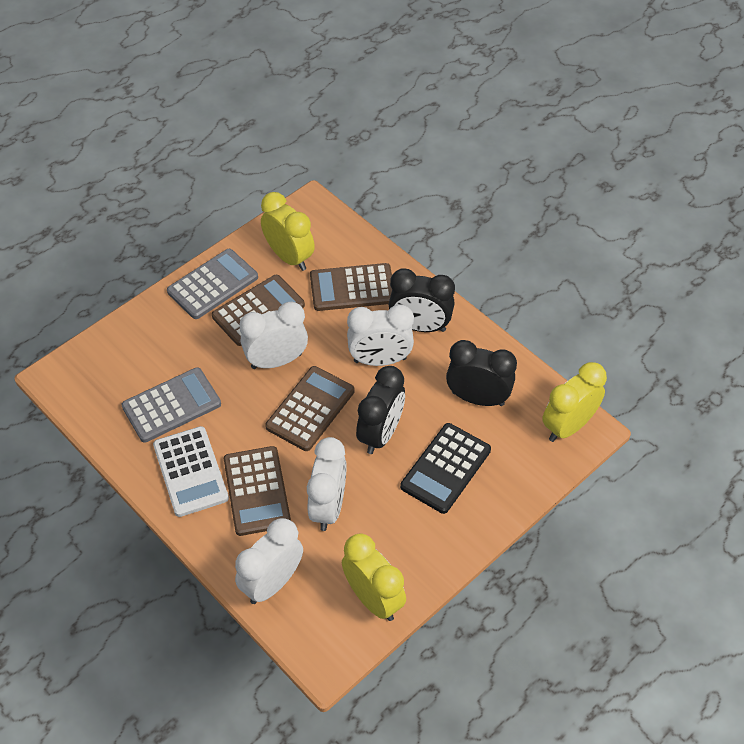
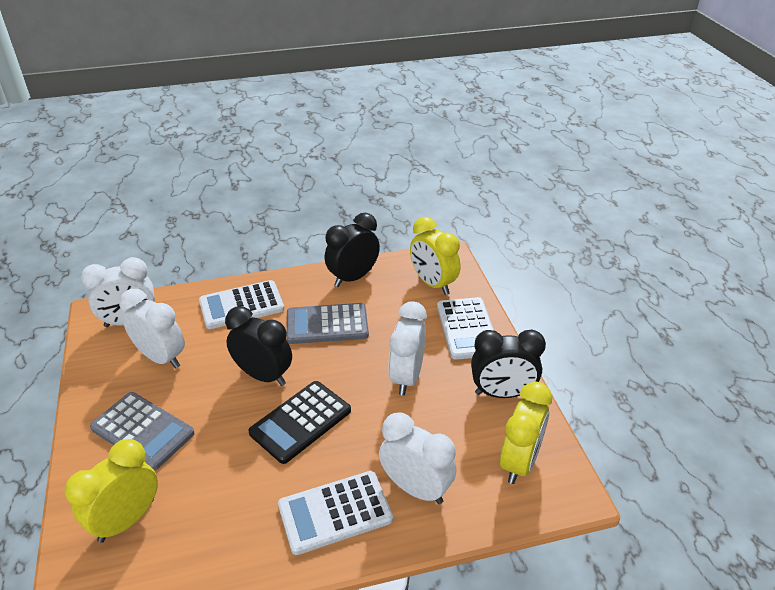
brown calculator: 4 -> 0
white calculator: 1 -> 3

